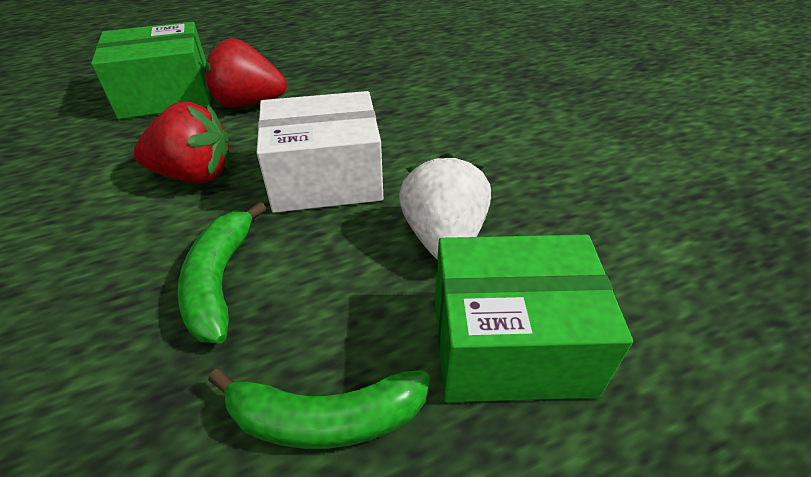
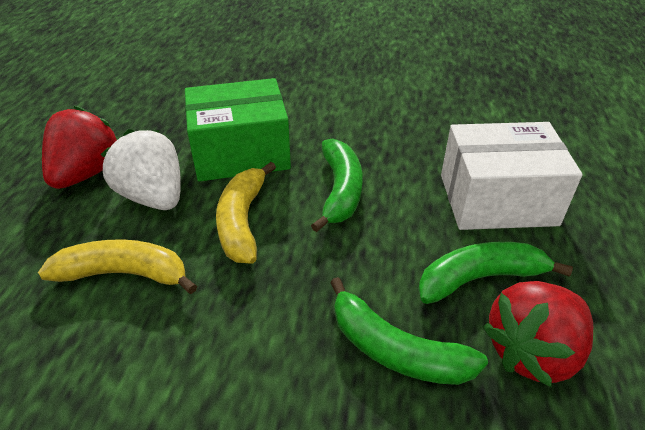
green banana: 2 -> 3
green box: 2 -> 1
yellow banana: 0 -> 2

